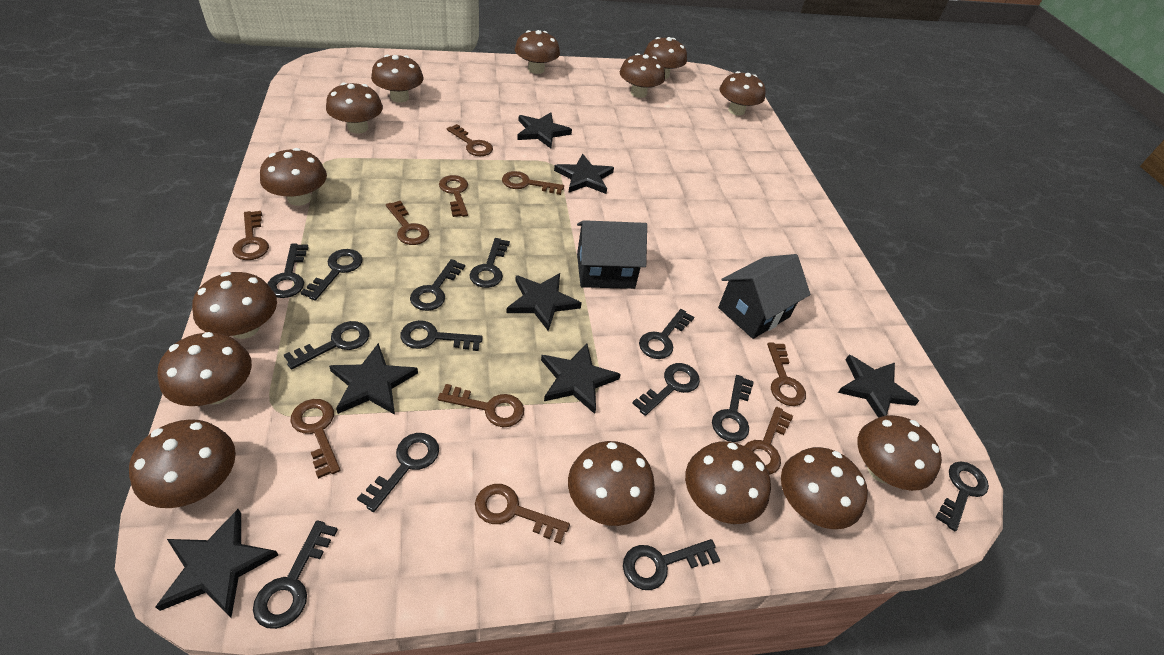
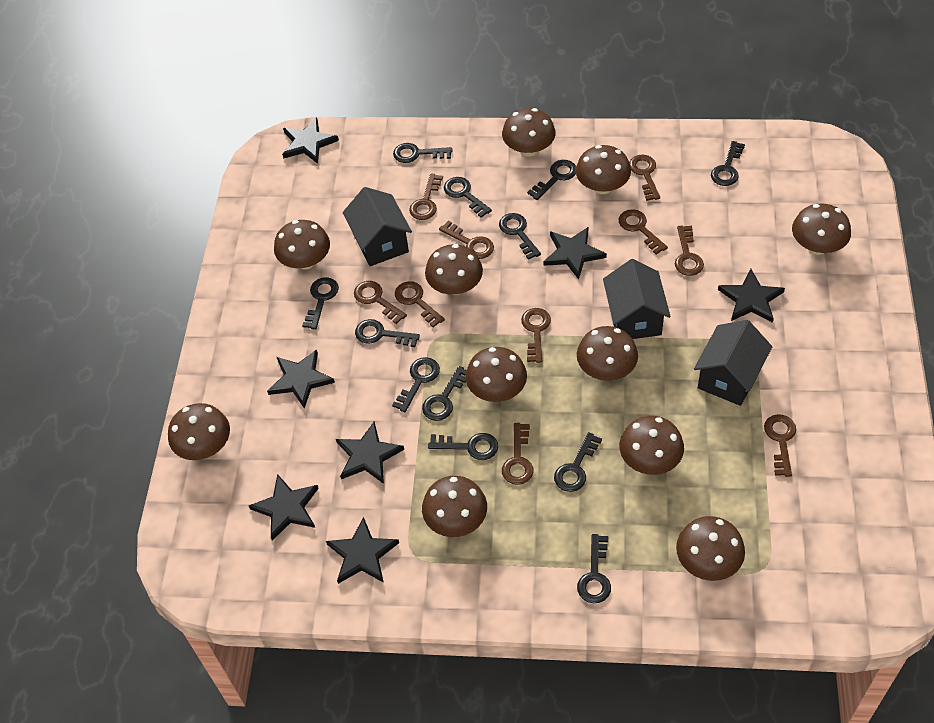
black house: 2 -> 3
black key: 13 -> 12
brown mushroom: 14 -> 11

